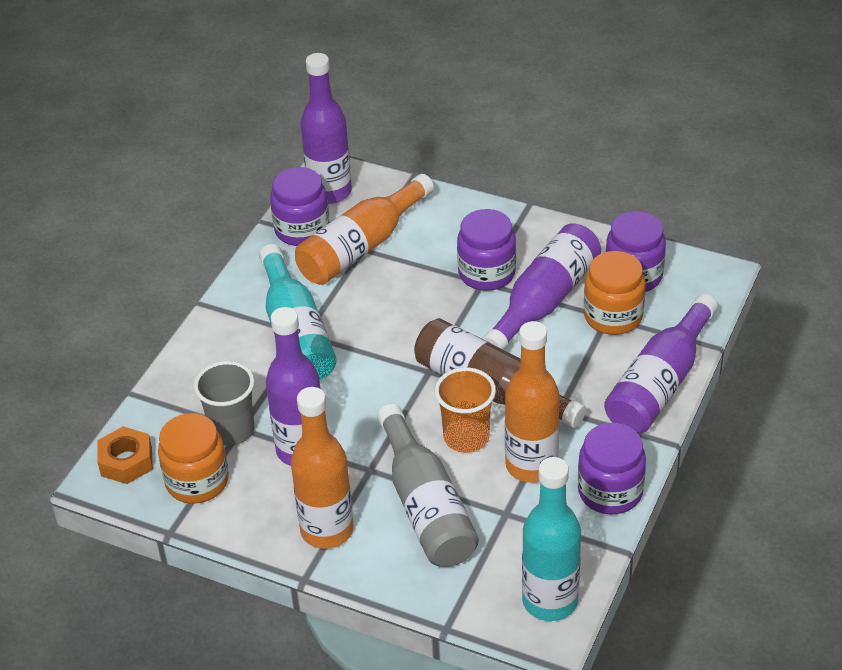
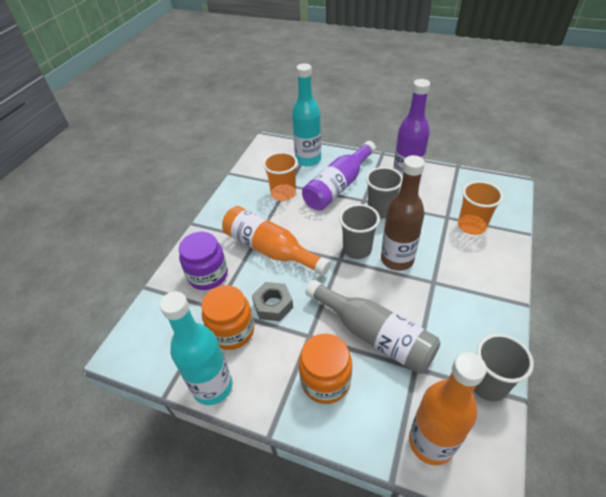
grey cup: 1 -> 3
grey nut: 0 -> 1
orange bottle: 3 -> 2
orange cup: 1 -> 2
orange nut: 1 -> 0
purple bottle: 4 -> 2
purple jar: 4 -> 1

